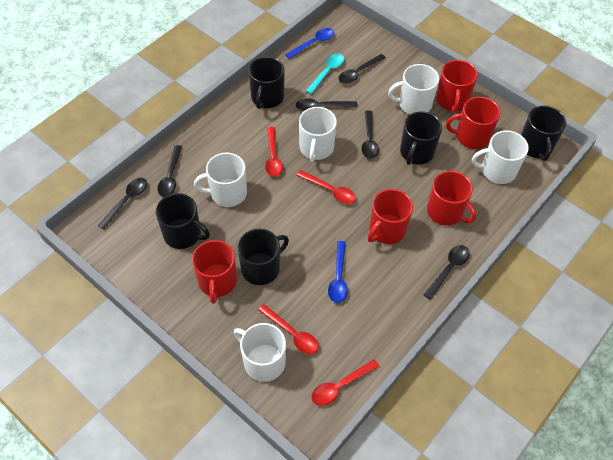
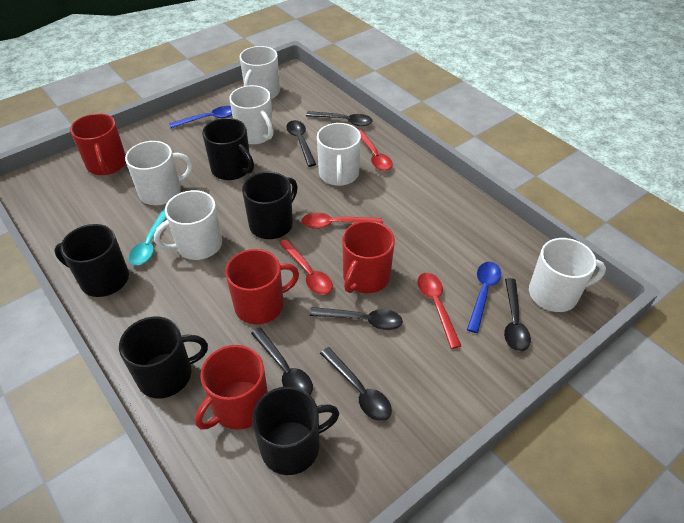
red mug: 5 -> 4
white mug: 5 -> 6

